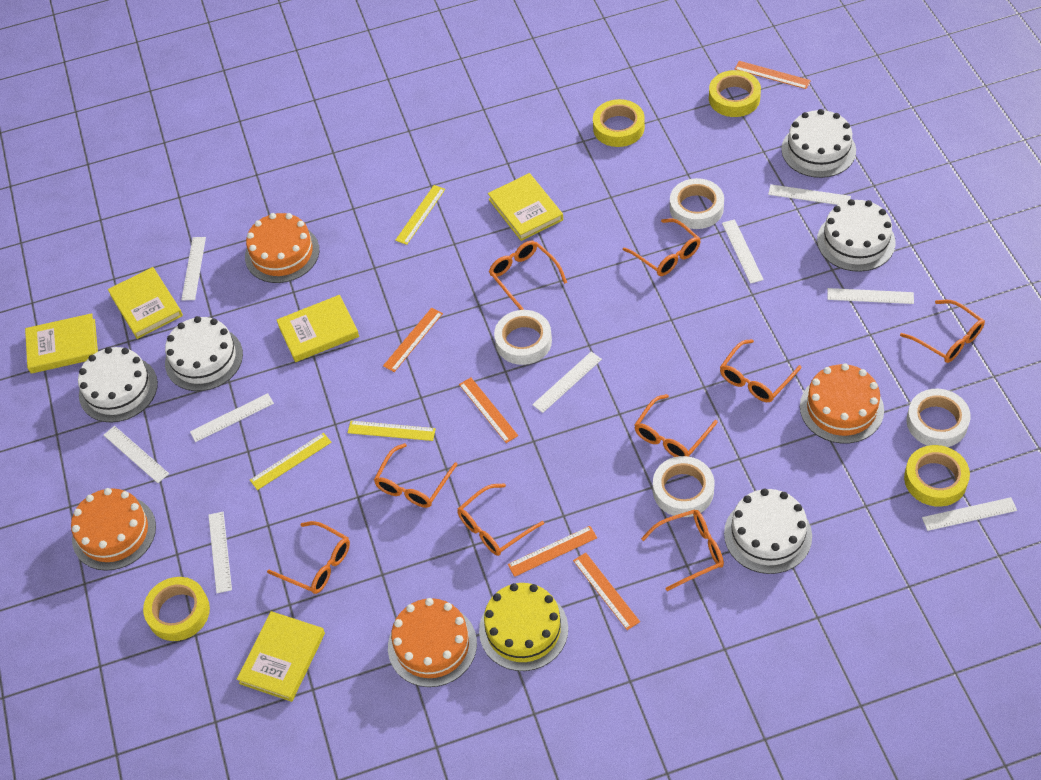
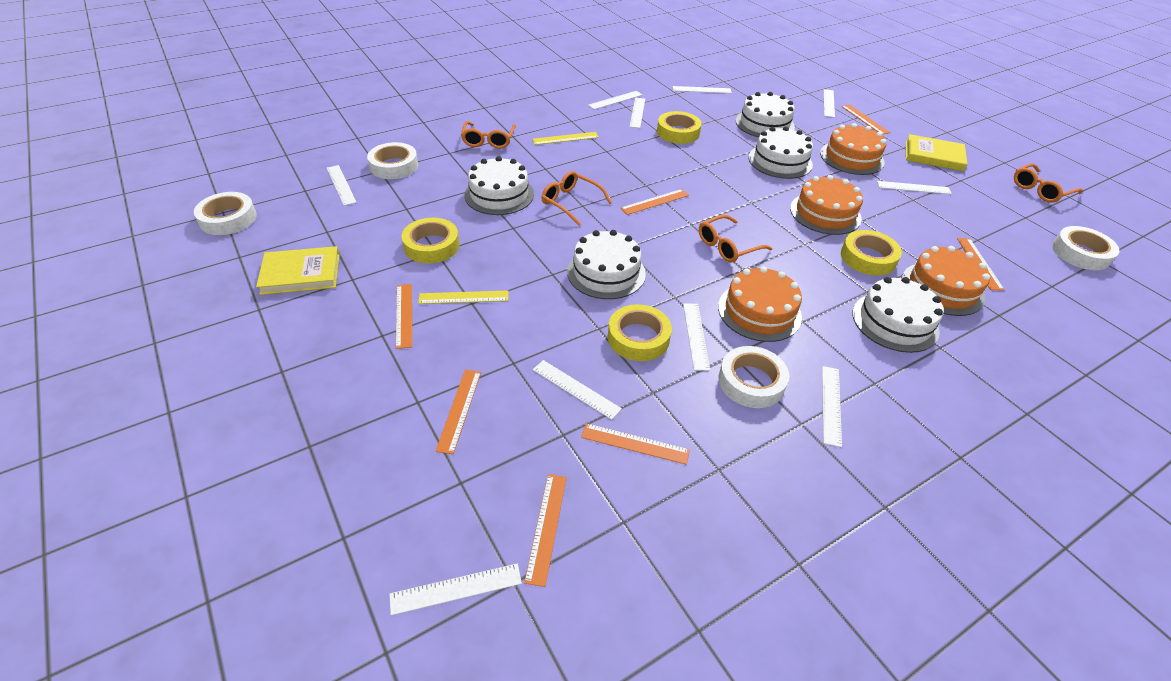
orange glasses: 9 -> 4
orange ruler: 5 -> 7
white ruler: 9 -> 10
yellow book: 5 -> 2
yellow cake: 1 -> 0
yellow ruler: 3 -> 2

